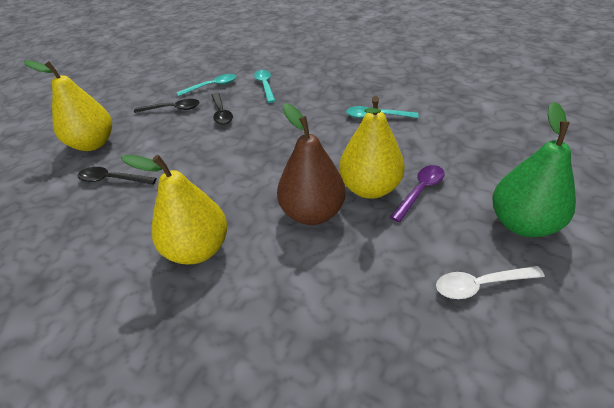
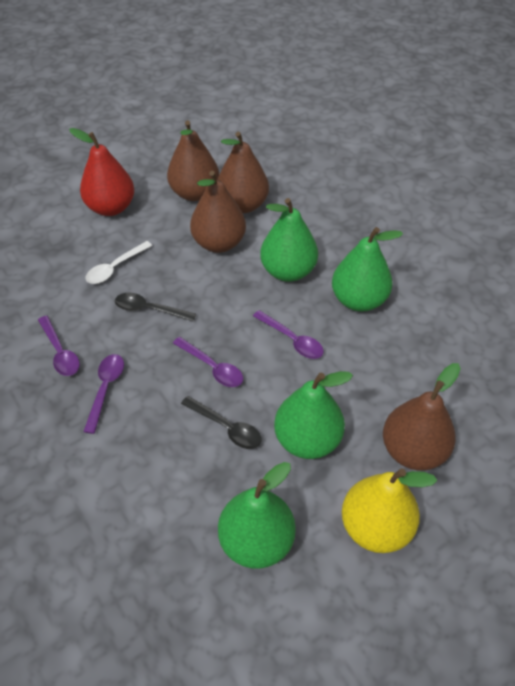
black spoon: 3 -> 2
brown pear: 1 -> 4
green pear: 1 -> 4
purple spoon: 1 -> 4
red pear: 0 -> 1
turquoise spoon: 3 -> 0
yellow pear: 3 -> 1

